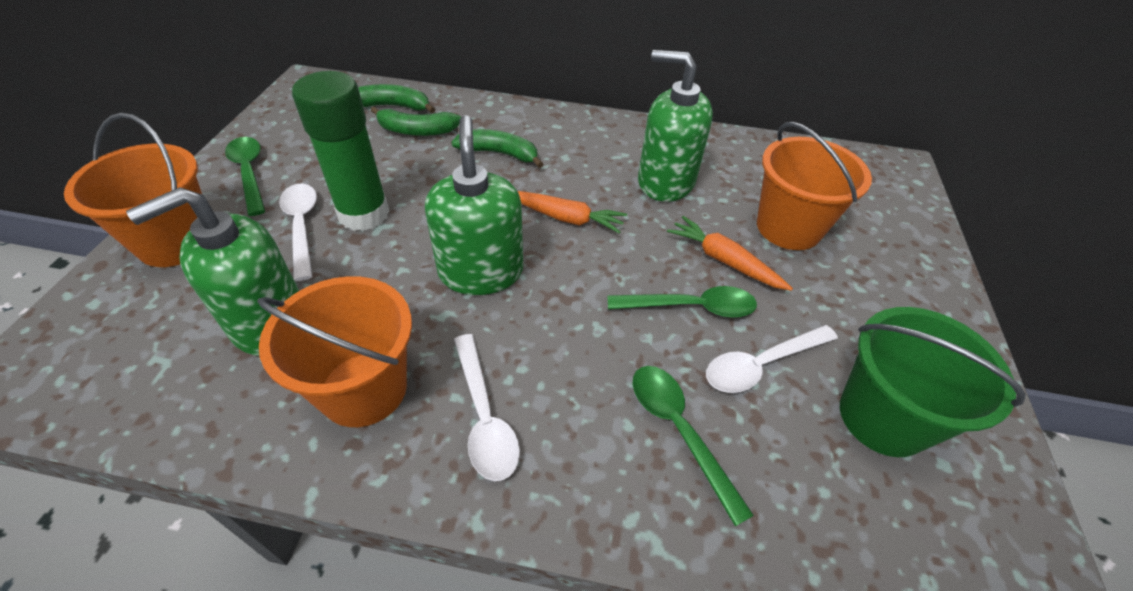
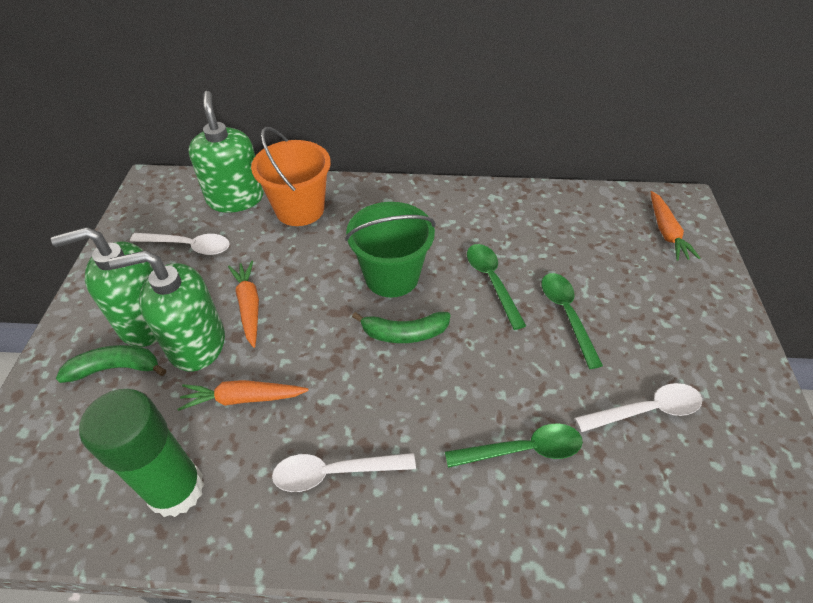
green banana: 3 -> 2
orange bucket: 3 -> 1
orange carrot: 2 -> 3

